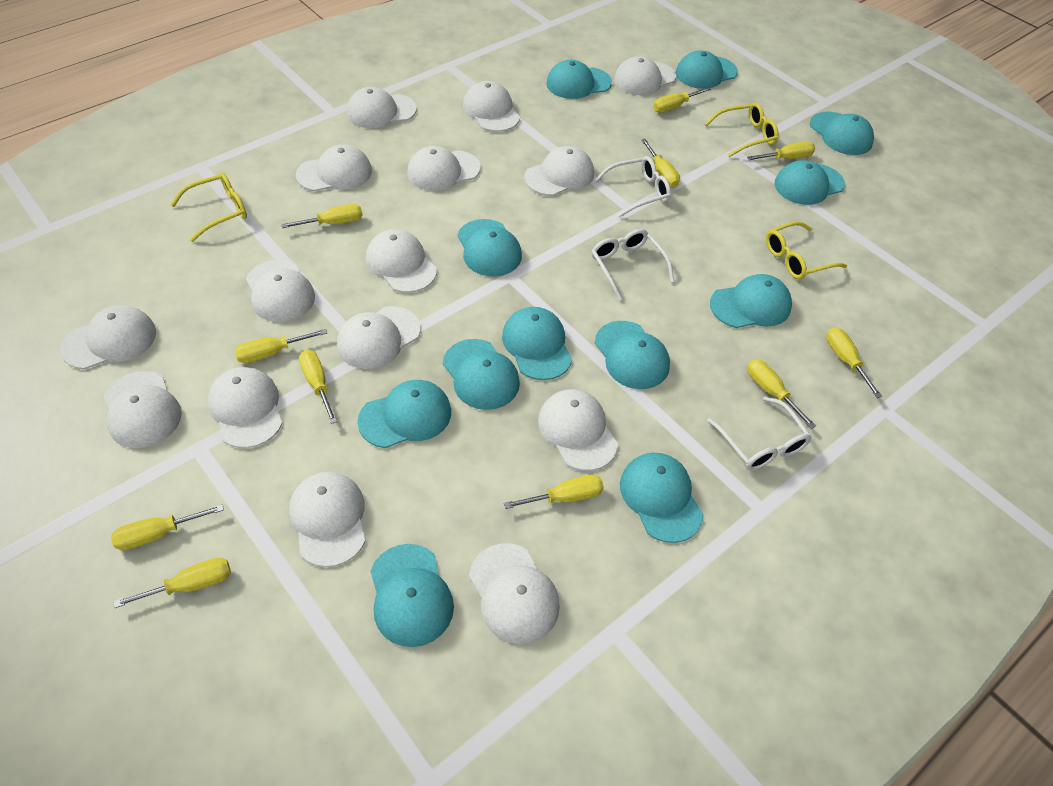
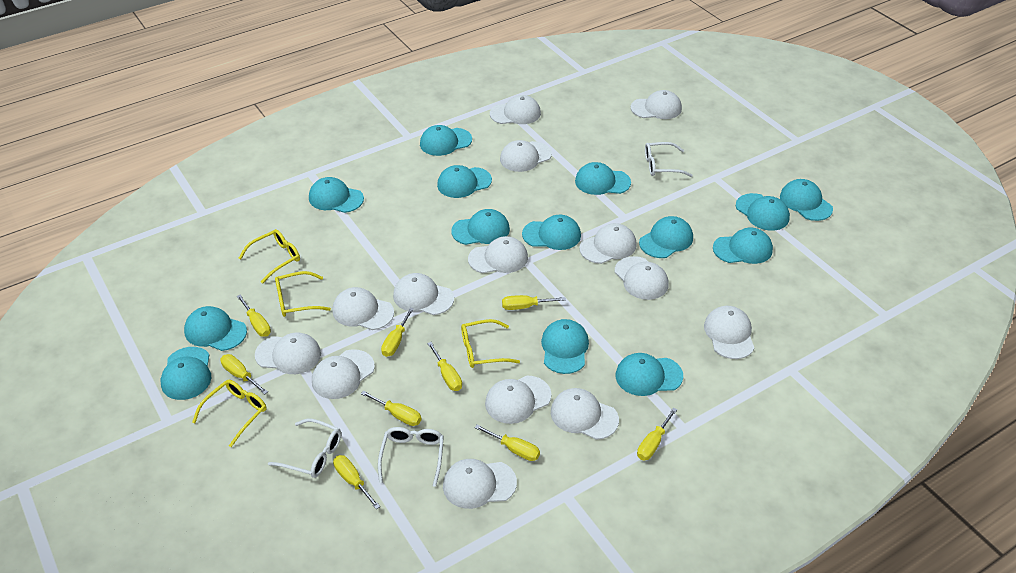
turquoise cap: 12 -> 14
white cap: 15 -> 14
yellow glasses: 3 -> 4
yellow screwdriver: 11 -> 9

